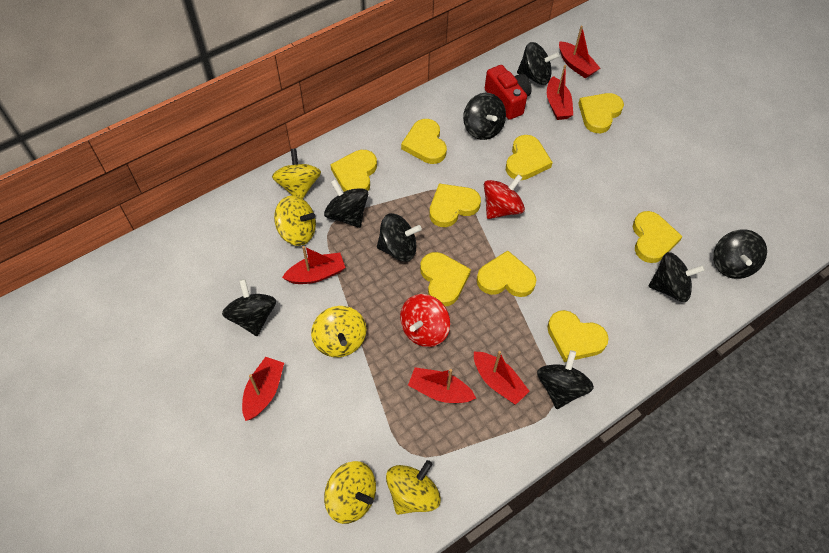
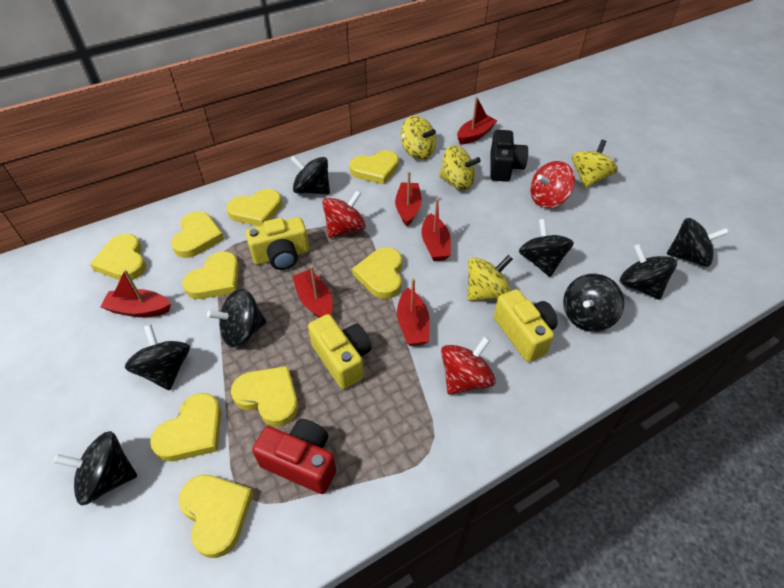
black camera: 0 -> 1
red spinning top: 2 -> 3
yellow camera: 0 -> 3
yellow spinning top: 5 -> 4

